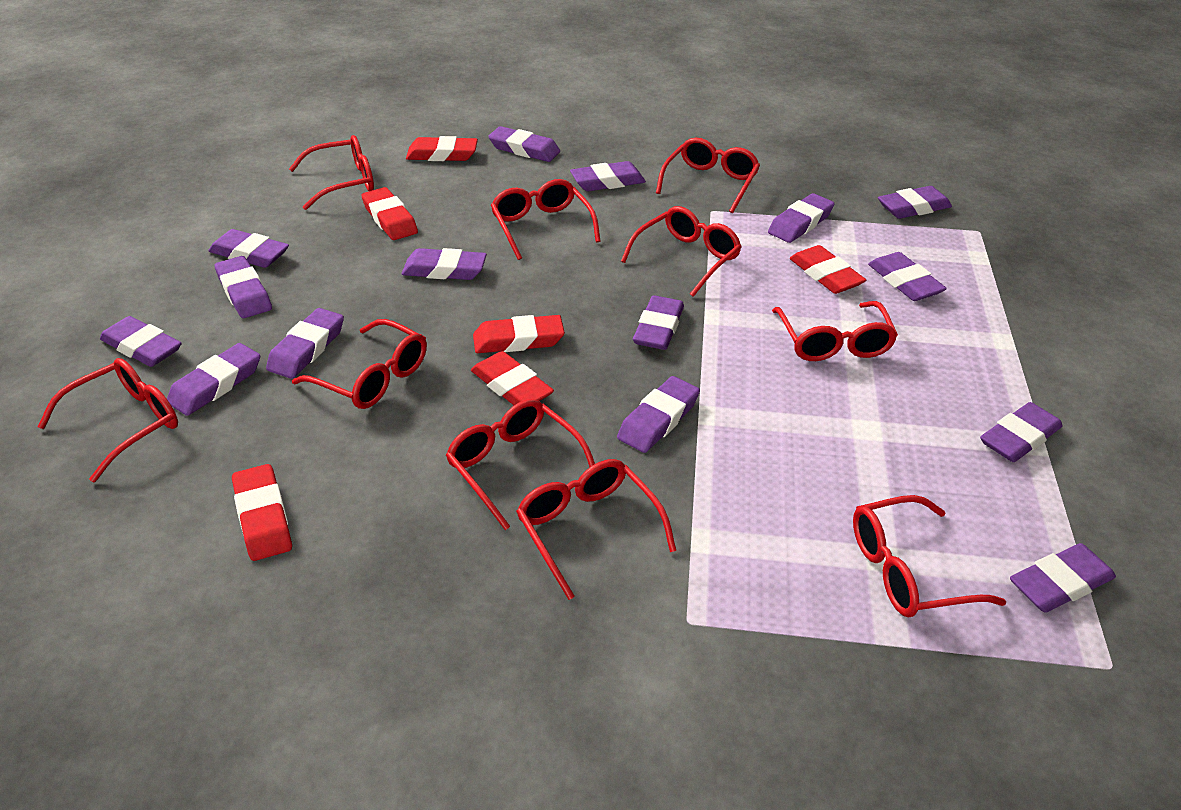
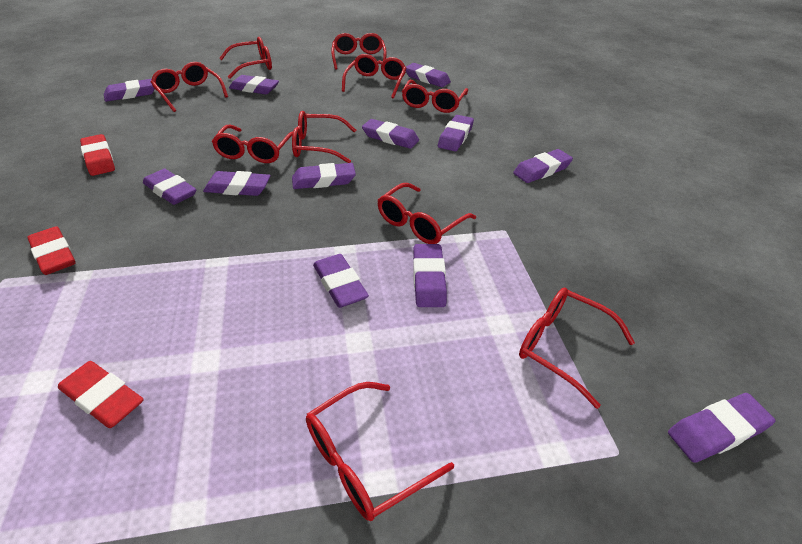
purple eraser: 15 -> 12
red eraser: 6 -> 3

